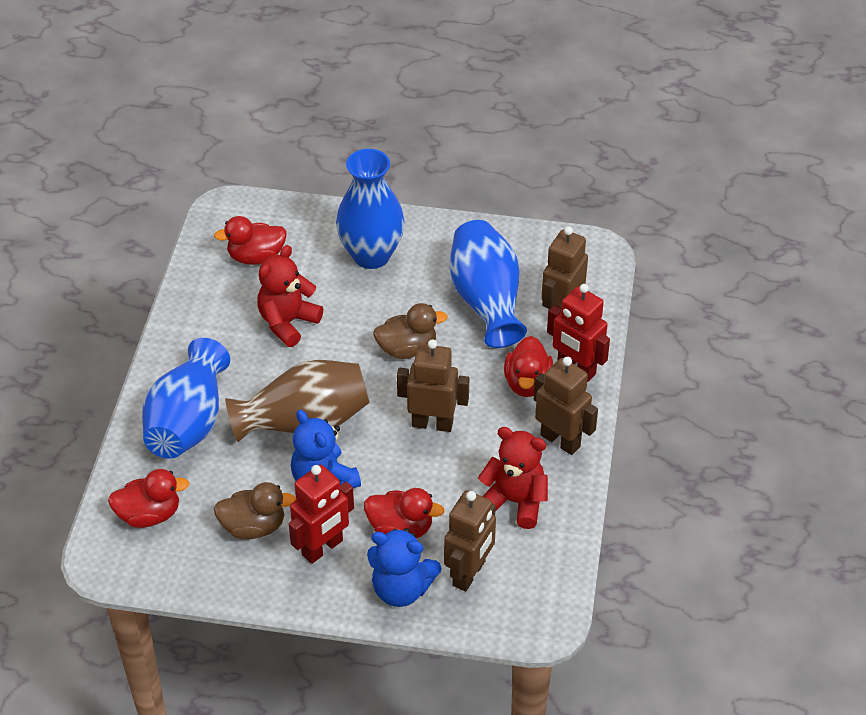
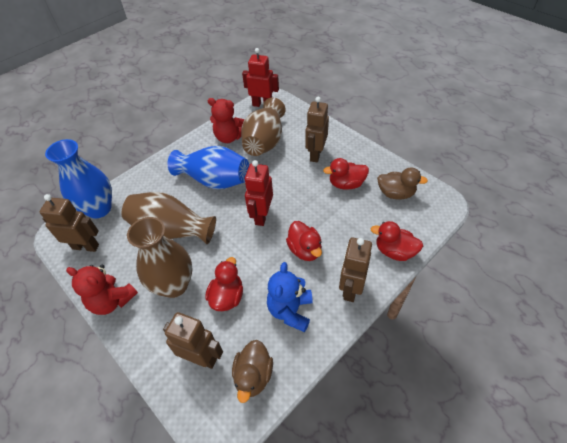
blue teddy bear: 2 -> 1
blue vase: 3 -> 2
brown vase: 1 -> 3

